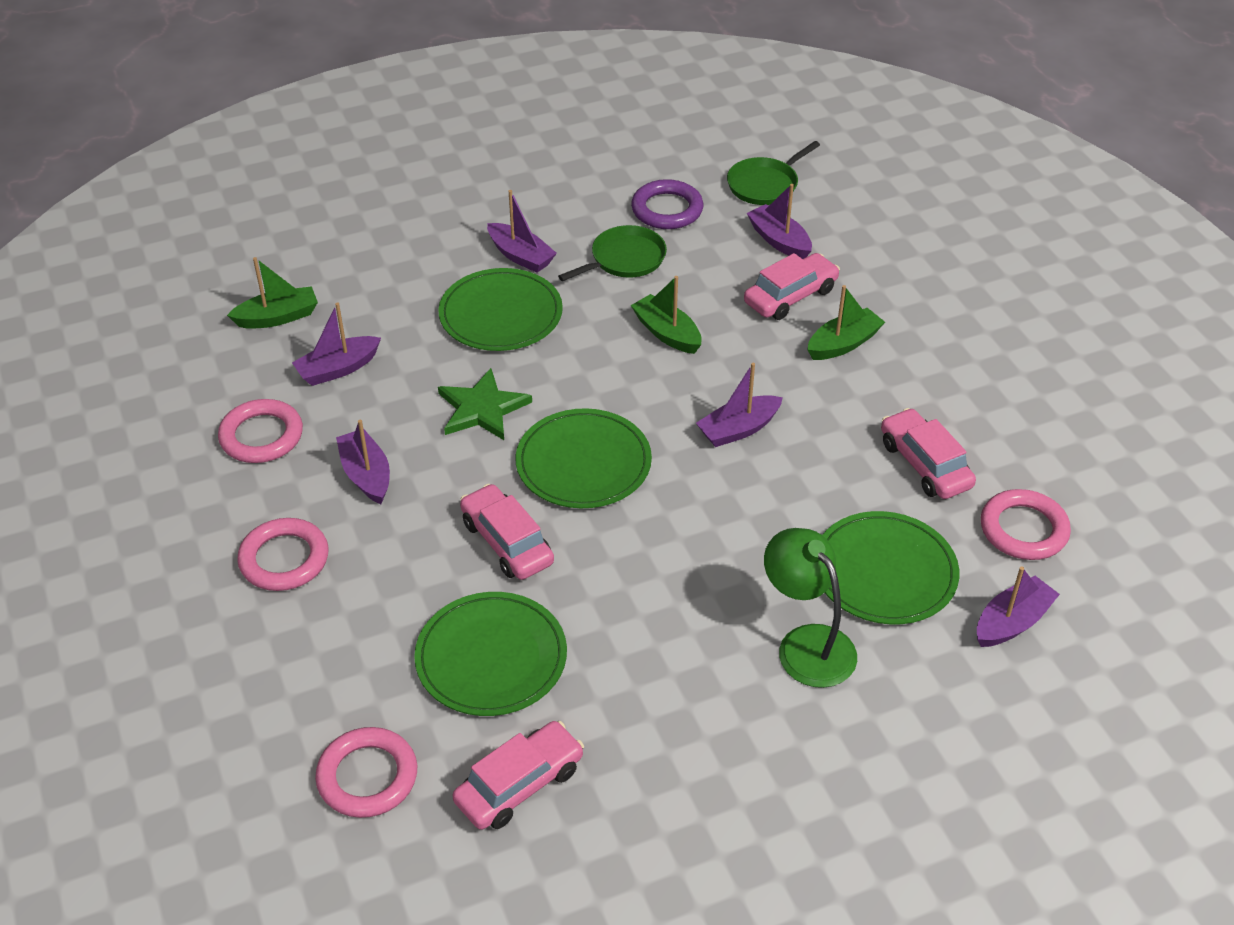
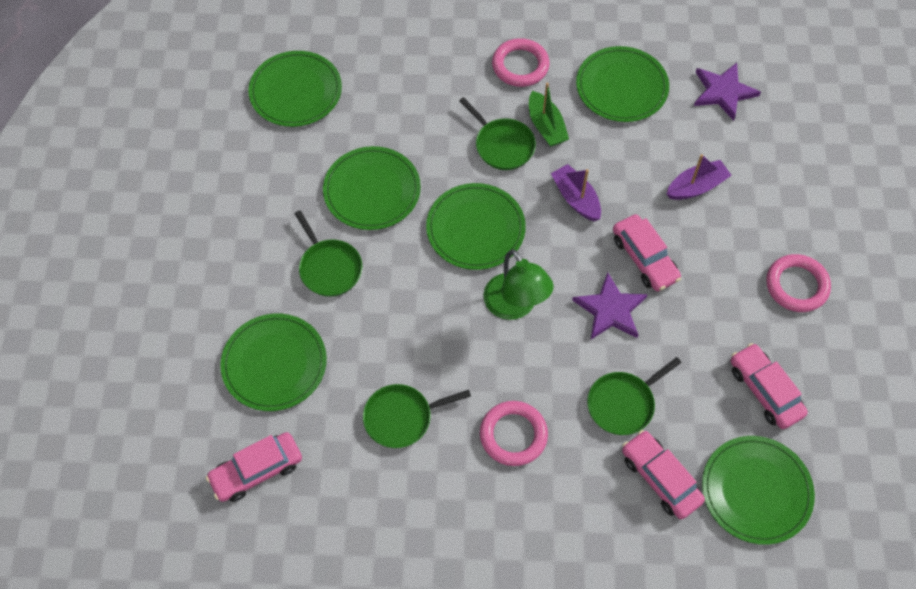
green boat: 3 -> 1
green pan: 2 -> 4
green plate: 4 -> 6
green star: 1 -> 0
pink ring: 4 -> 3
purple boat: 6 -> 2
purple ring: 1 -> 0
purple star: 0 -> 2

